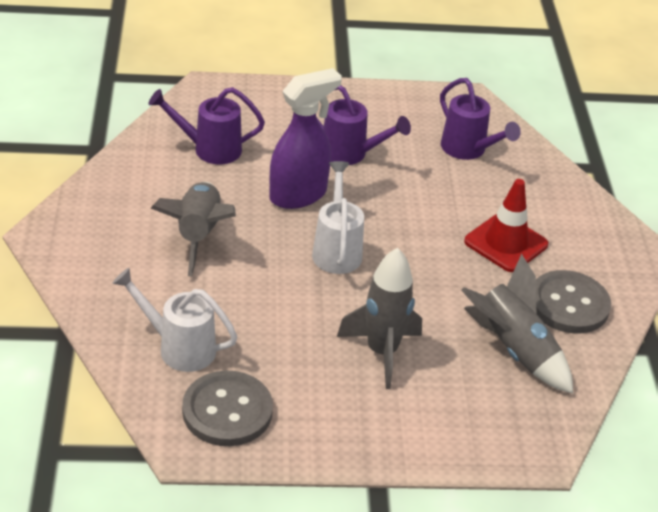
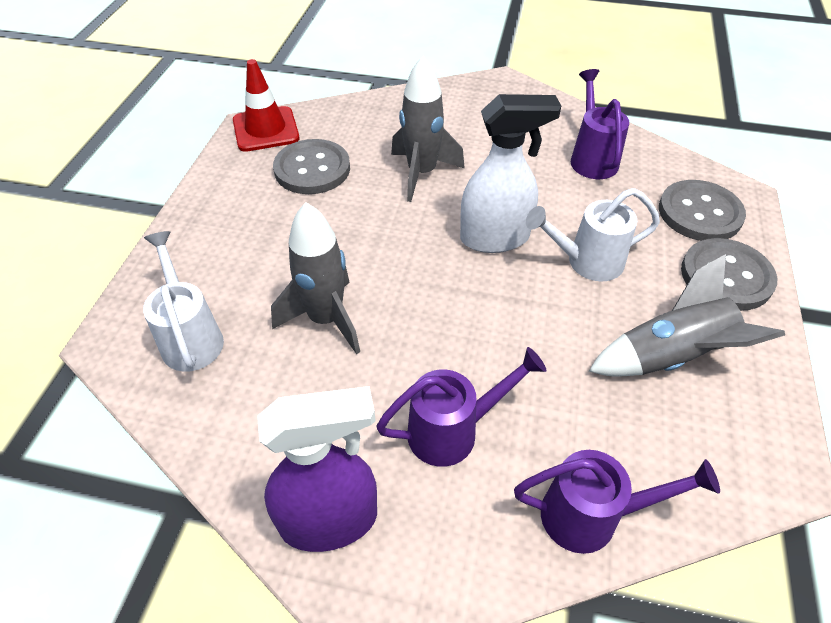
grey button: 2 -> 3
white spray bottle: 0 -> 1

